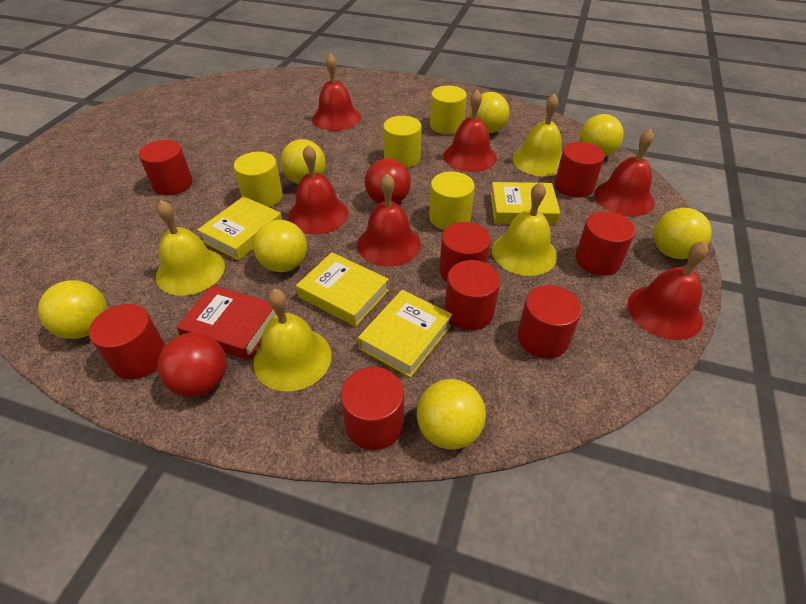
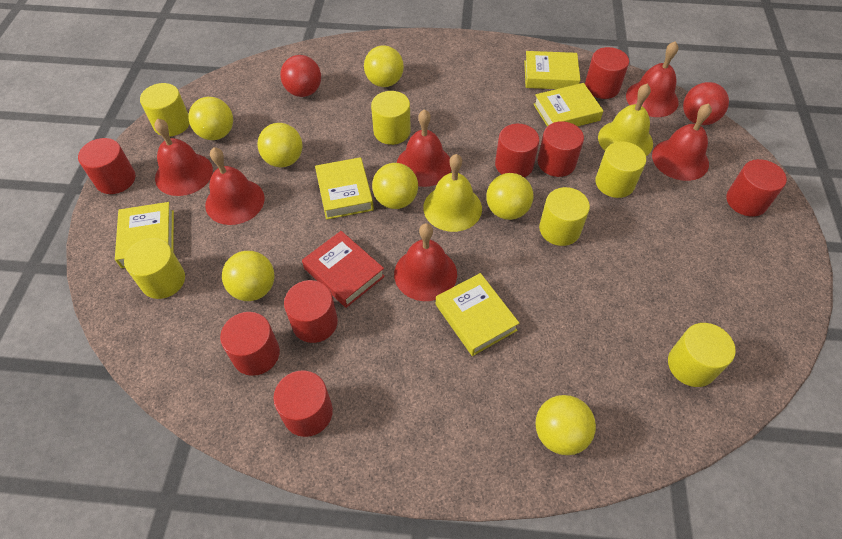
yellow bell: 4 -> 2
yellow book: 4 -> 5
yellow cylinder: 4 -> 6

